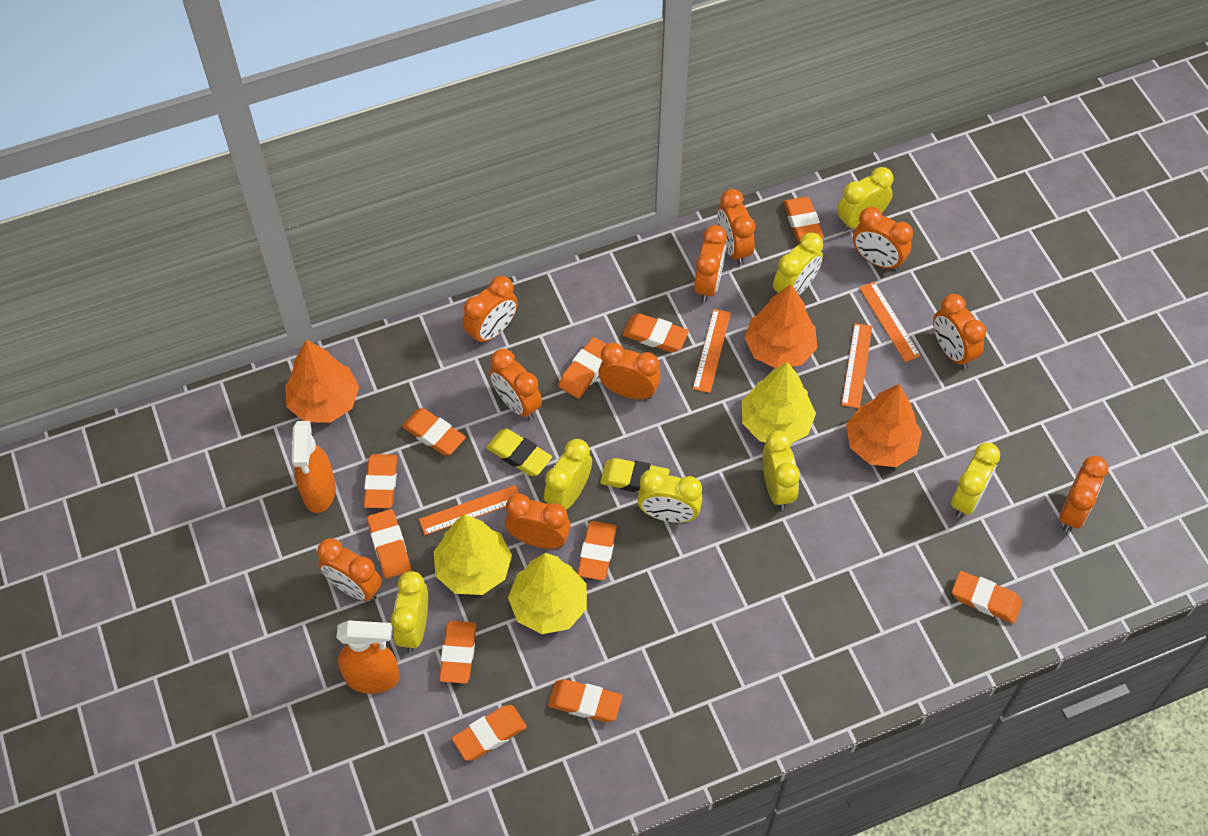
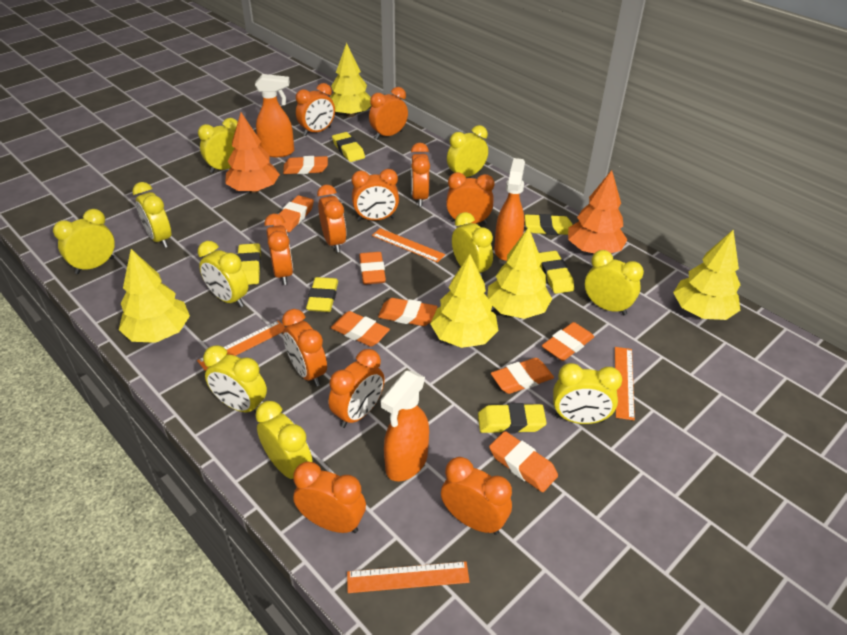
orange clock: 10 -> 11
orange eraser: 11 -> 8
orange spray bottle: 2 -> 3
orange tree: 3 -> 2
yellow clock: 7 -> 10
yellow eraser: 2 -> 6
yellow tree: 3 -> 5

